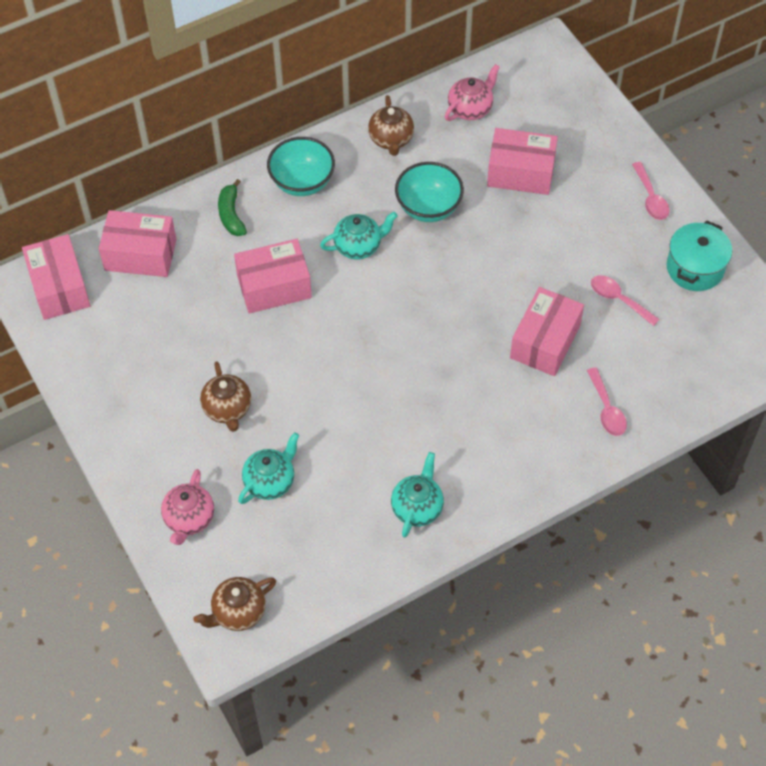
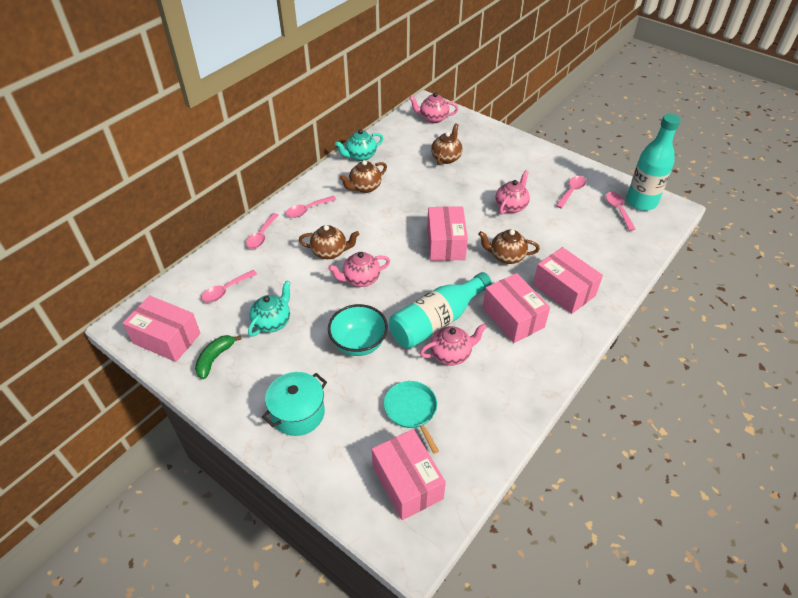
brown teapot: 3 -> 4
pink spoon: 3 -> 5
pink teapot: 2 -> 4
turquoise bottle: 0 -> 2
turquoise bowl: 2 -> 1
turquoise pan: 0 -> 1
turquoise teapot: 3 -> 2

